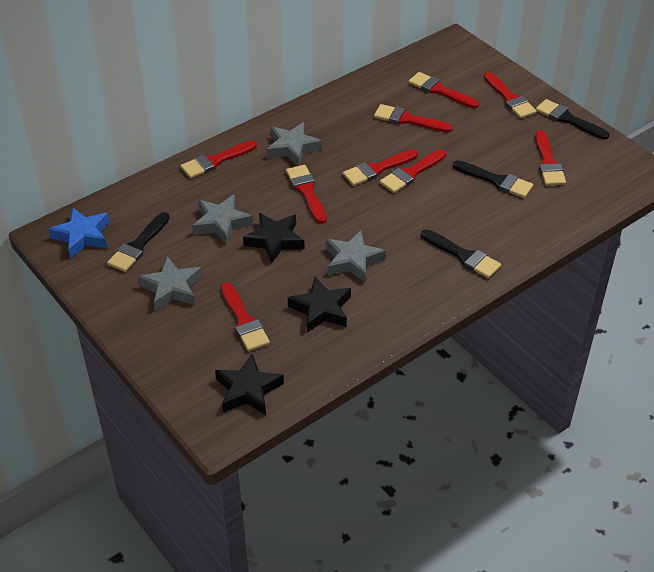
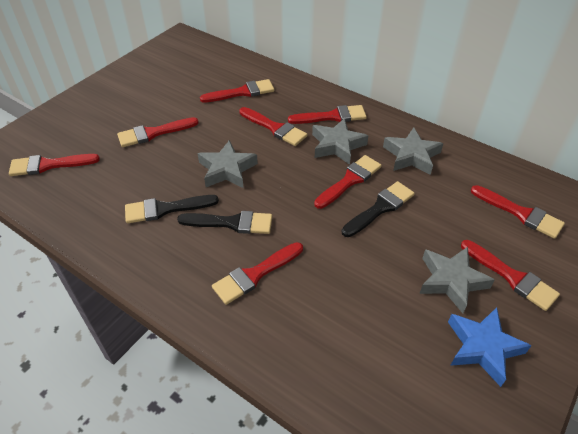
black brush: 4 -> 3
black star: 3 -> 0

